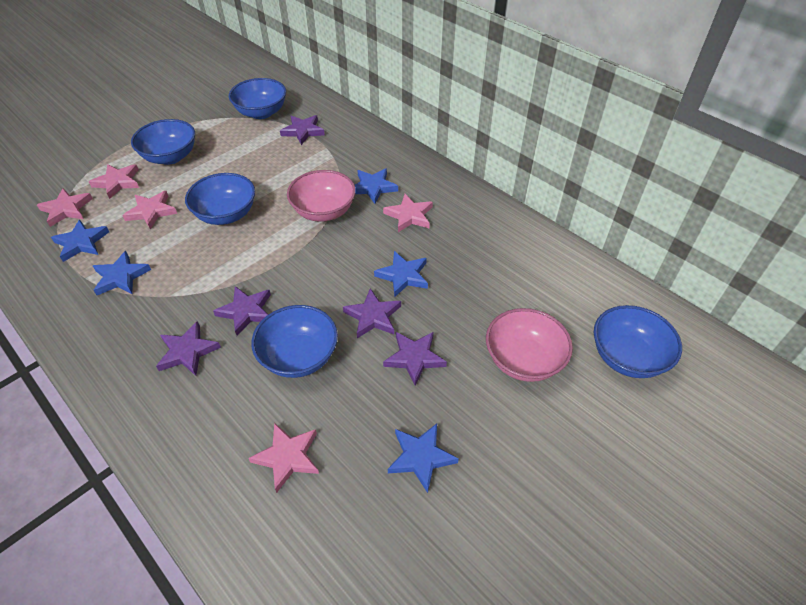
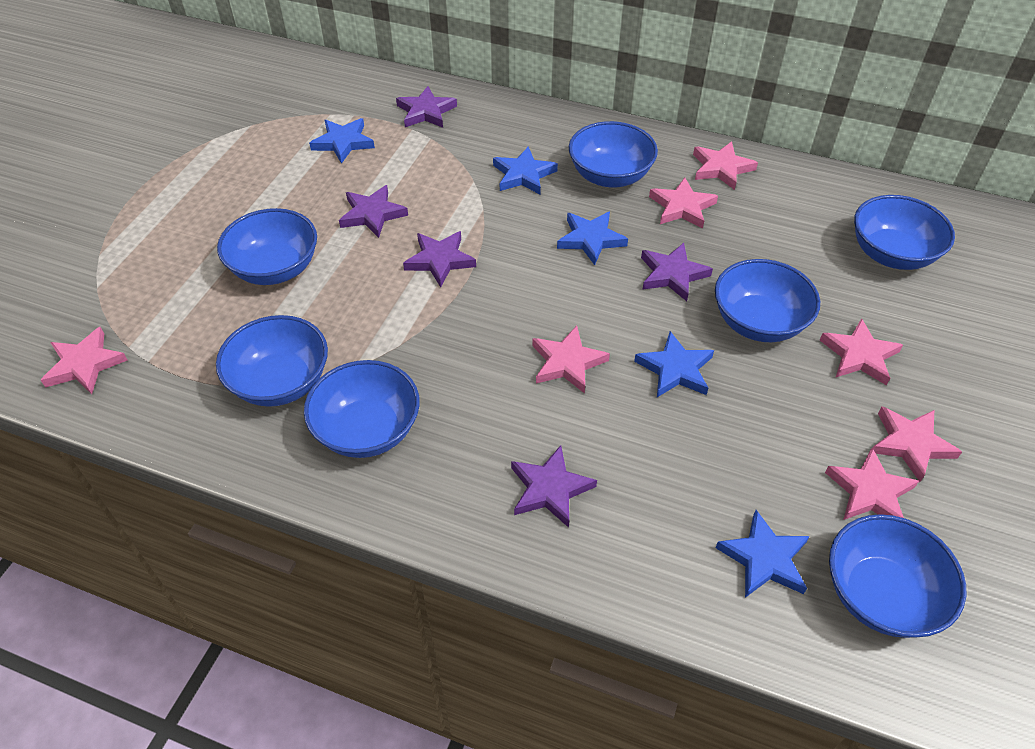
blue bowl: 5 -> 7
pink bowl: 2 -> 0
pink star: 5 -> 7

